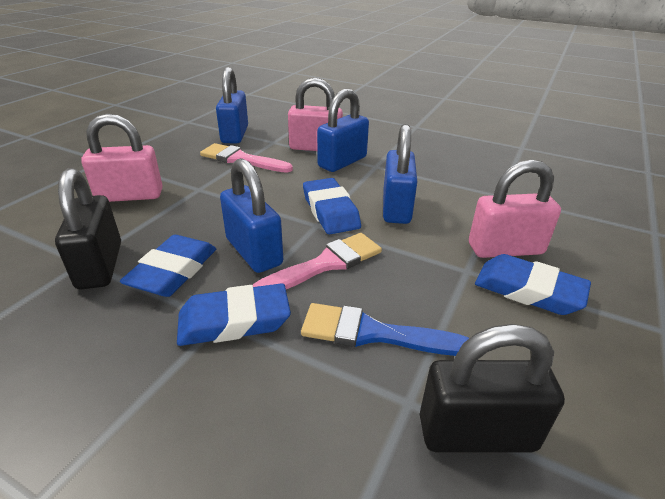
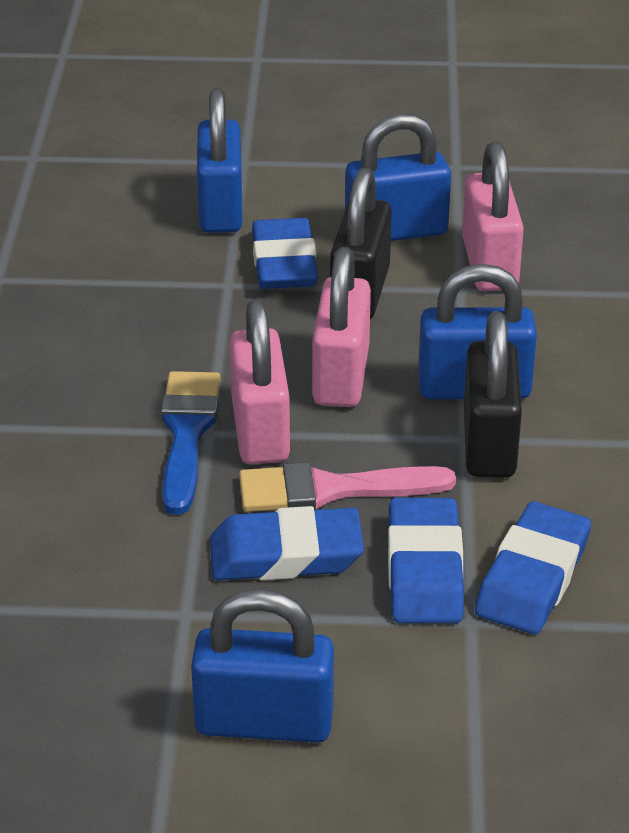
pink brush: 2 -> 1

